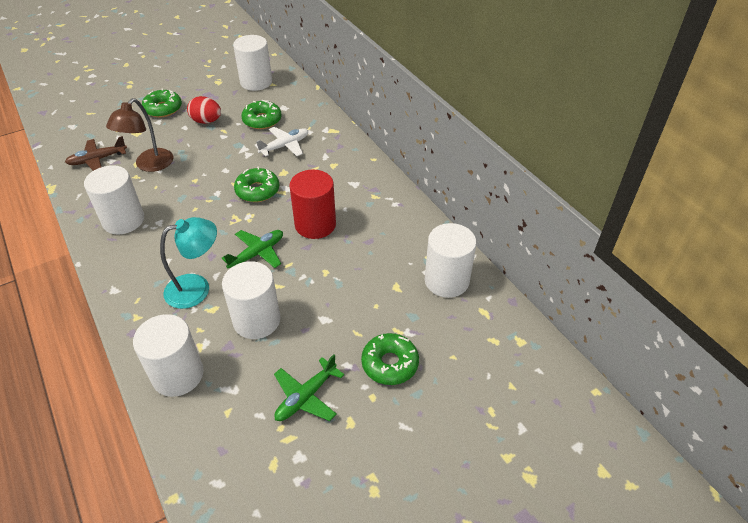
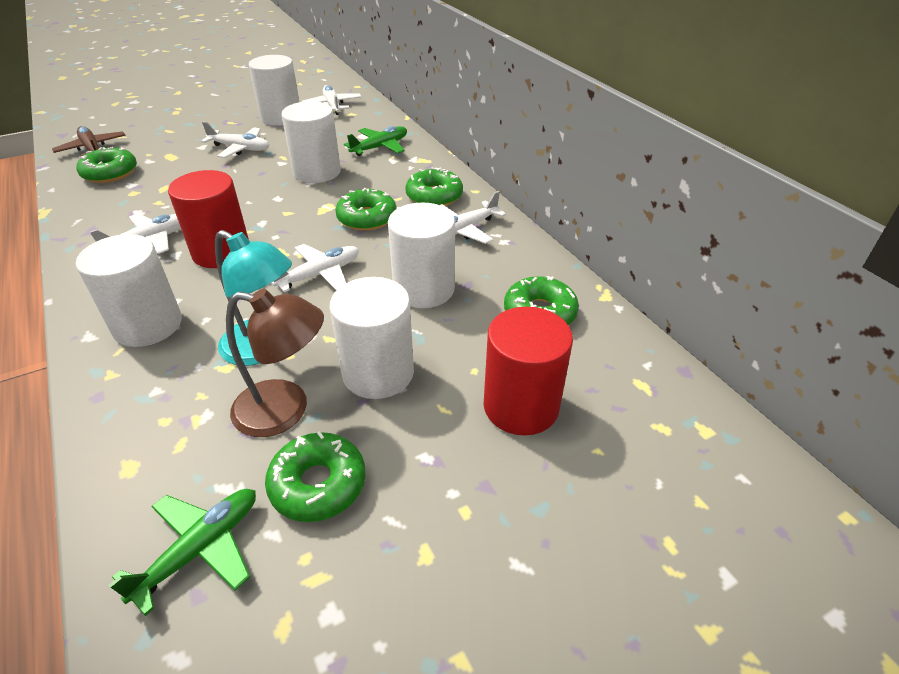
green donut: 4 -> 5
red cylinder: 1 -> 2
red egg: 1 -> 0
white plane: 1 -> 5

